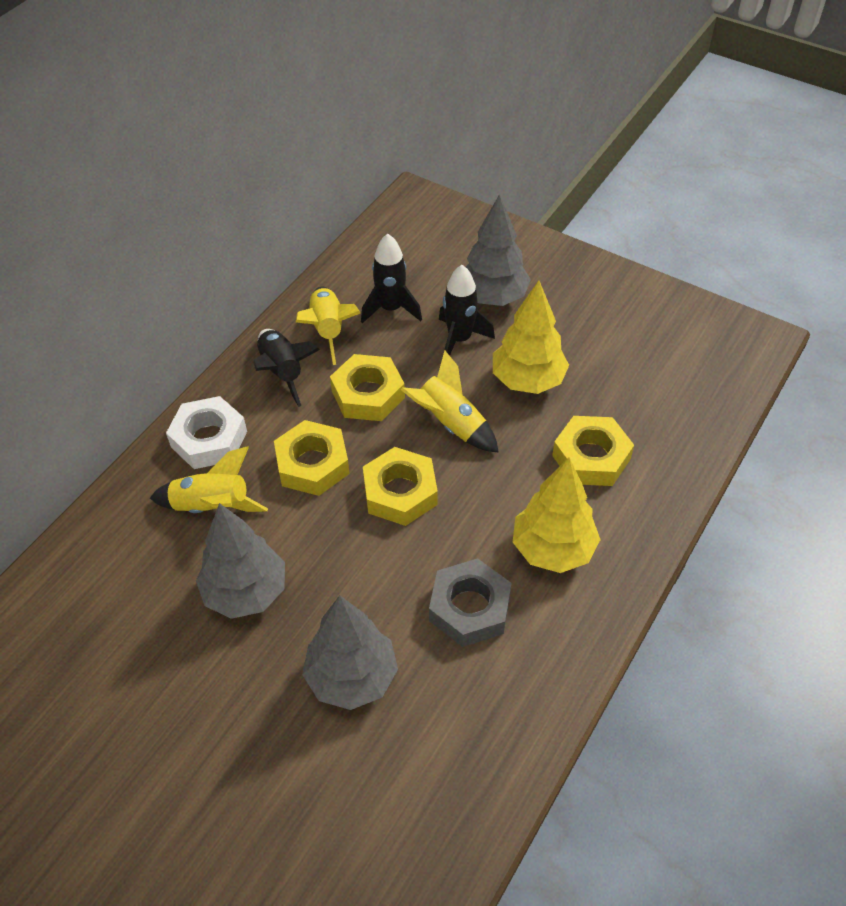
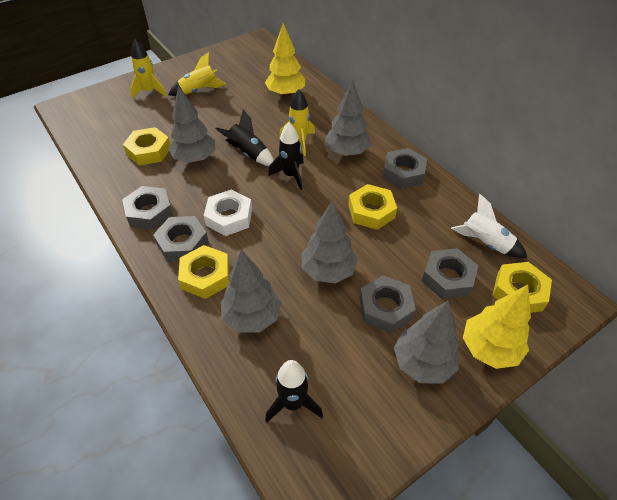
grey nut: 1 -> 5
grey tree: 3 -> 5
white rocket: 0 -> 1

